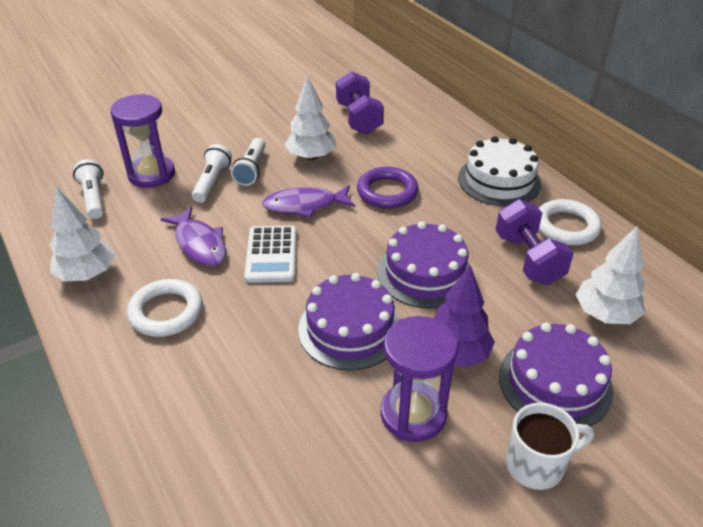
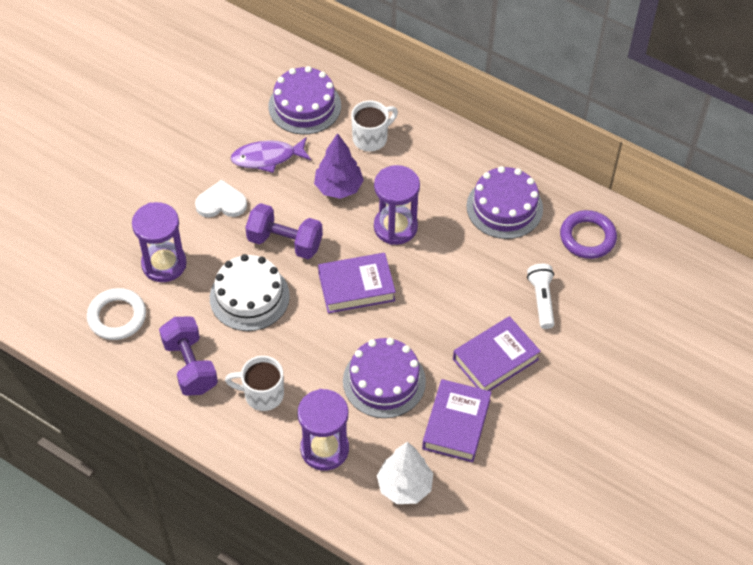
purple book: 0 -> 3
purple fish: 2 -> 1
purple hourglass: 2 -> 3
white calculator: 1 -> 0
white flashlight: 3 -> 1
white heart: 0 -> 1
white mug: 1 -> 2
white ring: 2 -> 1
white tree: 3 -> 1

